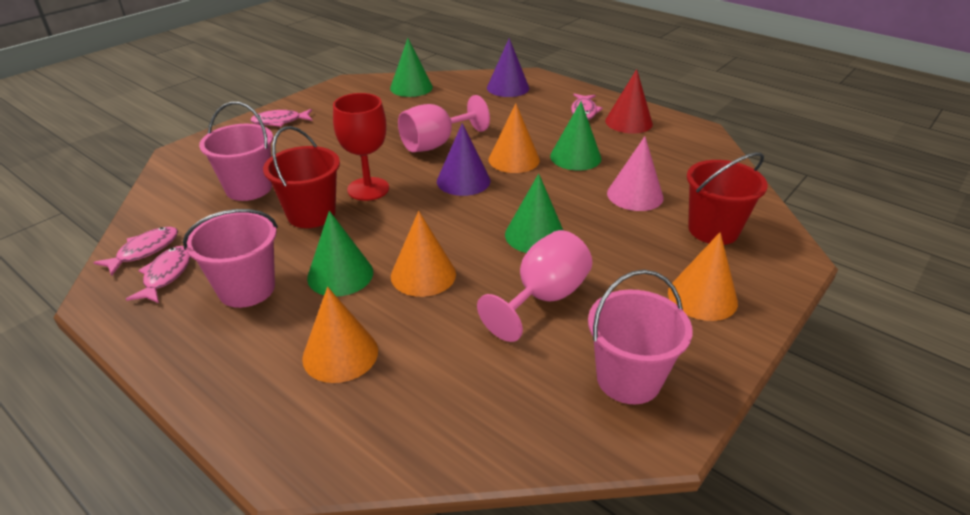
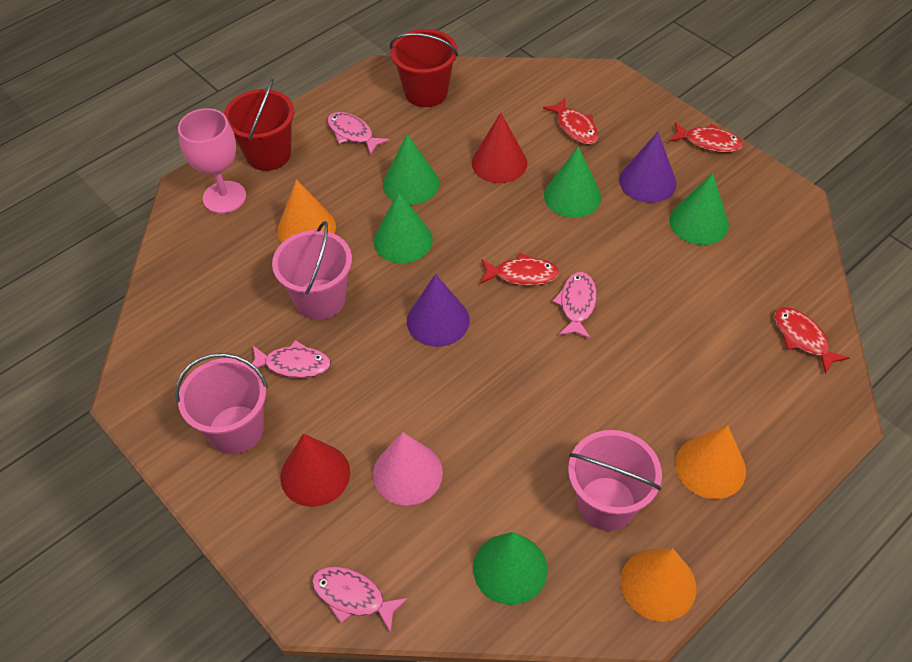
green cone: 4 -> 5
orange cone: 4 -> 3
pink goblet: 2 -> 1
red cone: 1 -> 2
red fish: 0 -> 4
red goblet: 1 -> 0

